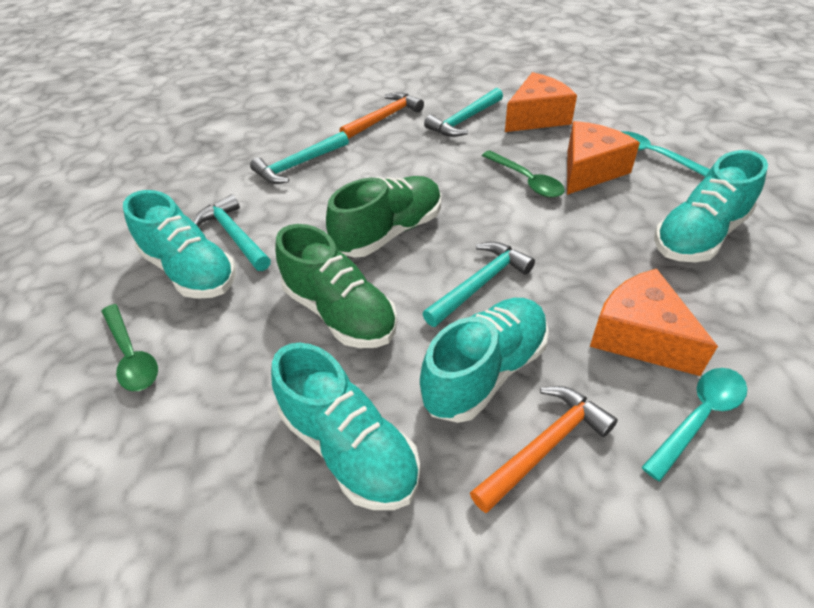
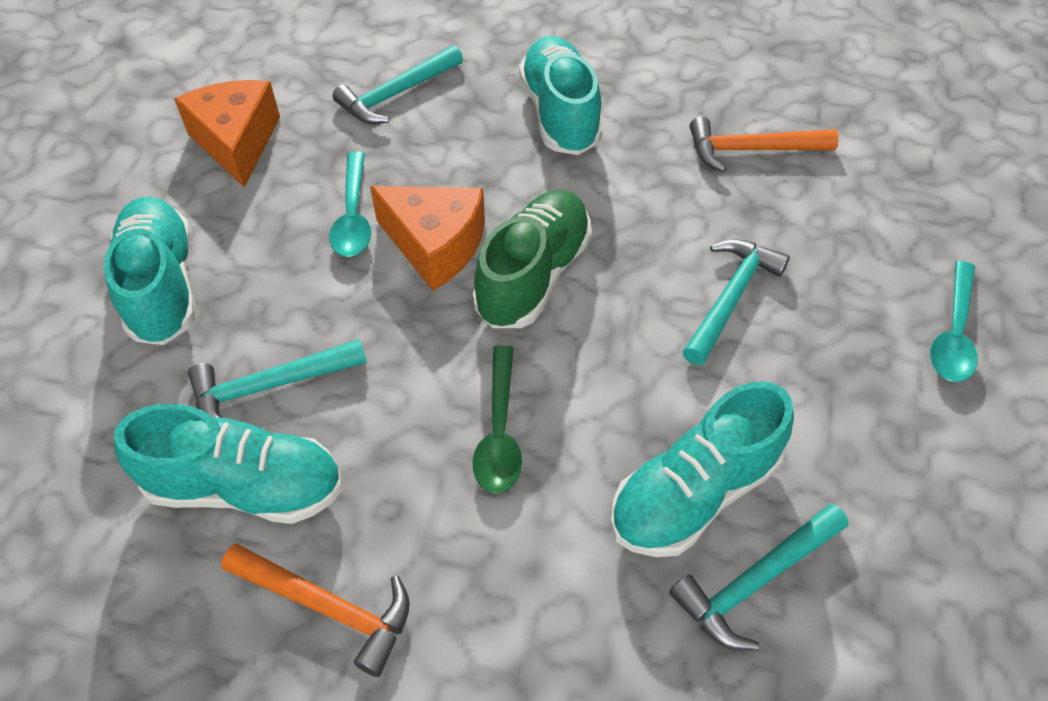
green shoe: 2 -> 1
green spoon: 2 -> 1
orange cheese: 3 -> 2

